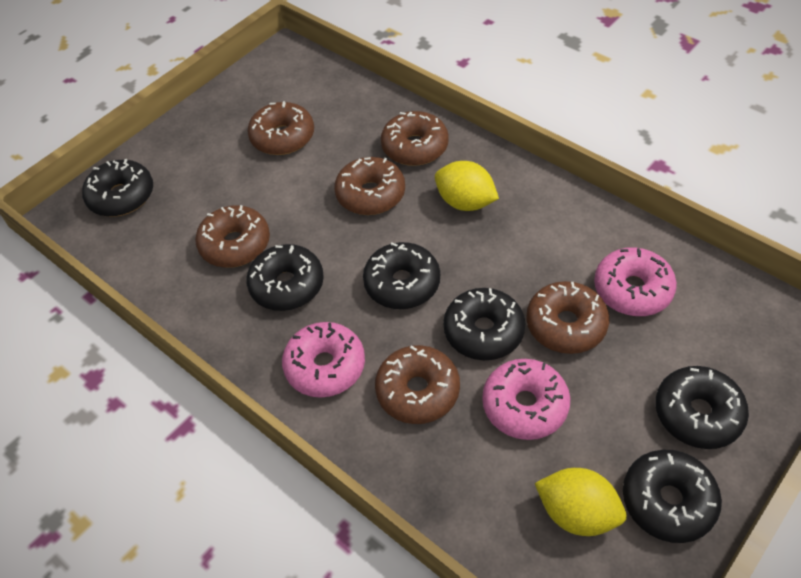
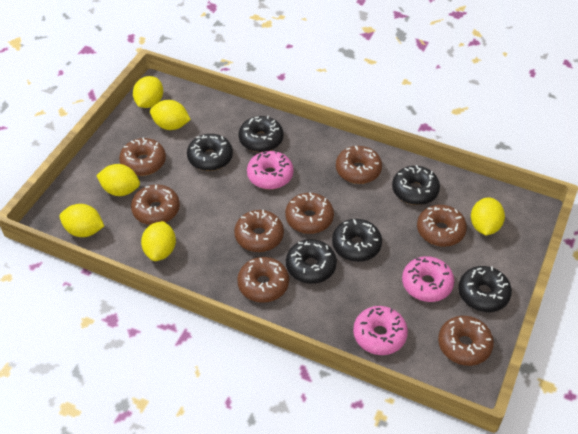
brown donut: 6 -> 8
yellow lemon: 2 -> 6

